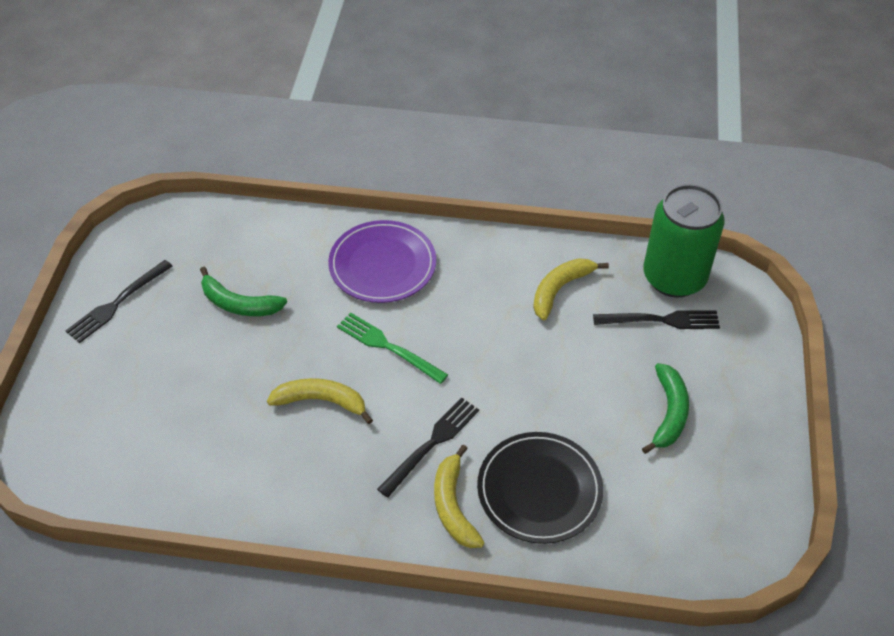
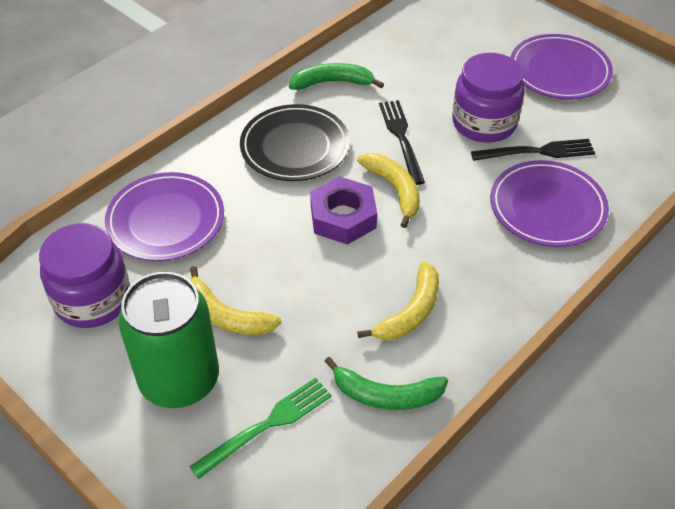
black fork: 3 -> 2
purple jar: 0 -> 2
purple nut: 0 -> 1
purple plate: 1 -> 3

